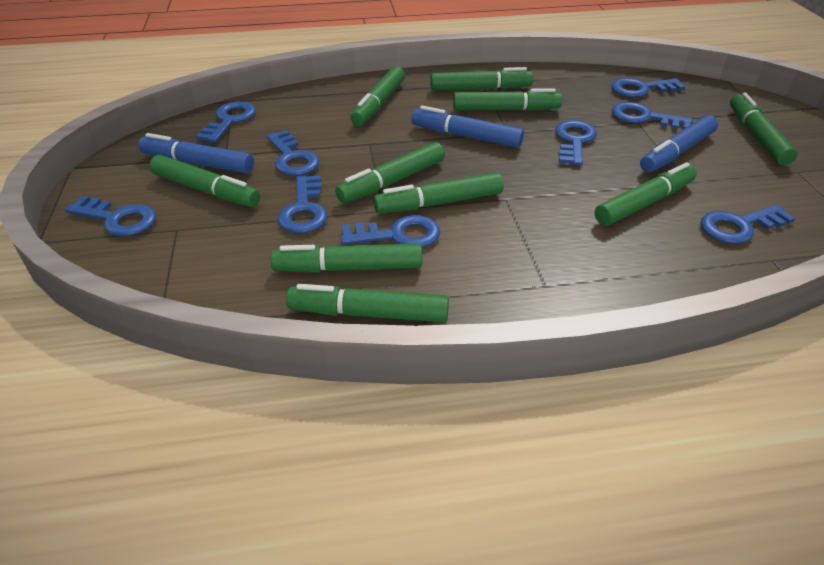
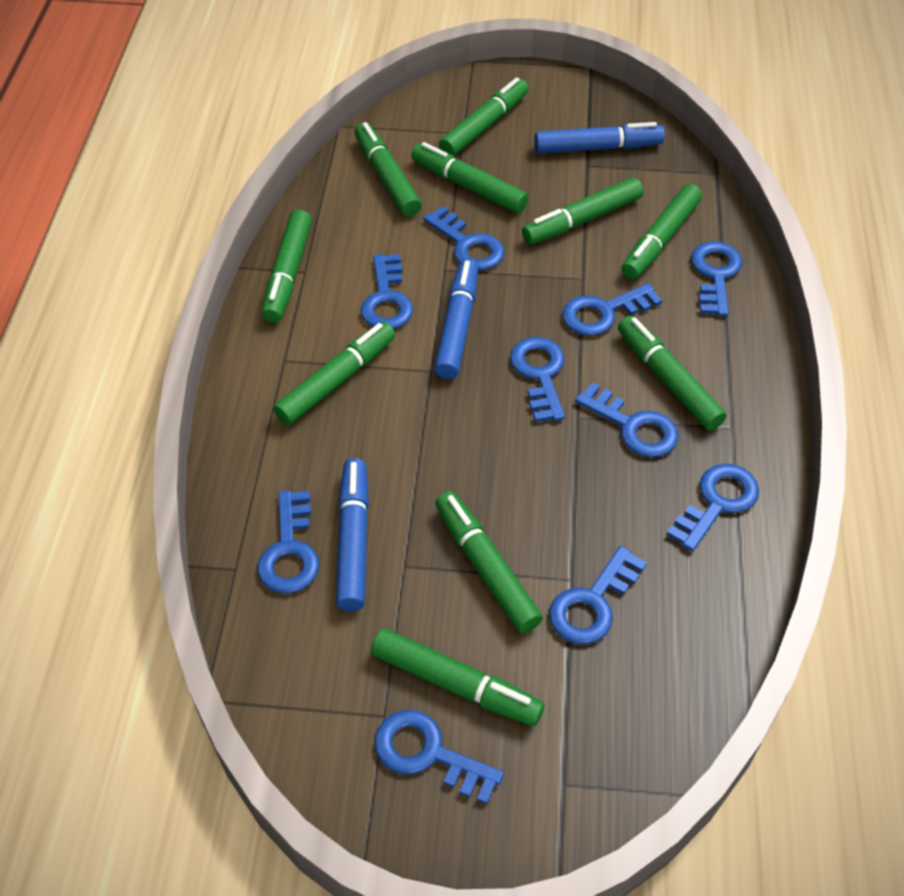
blue key: 9 -> 10

